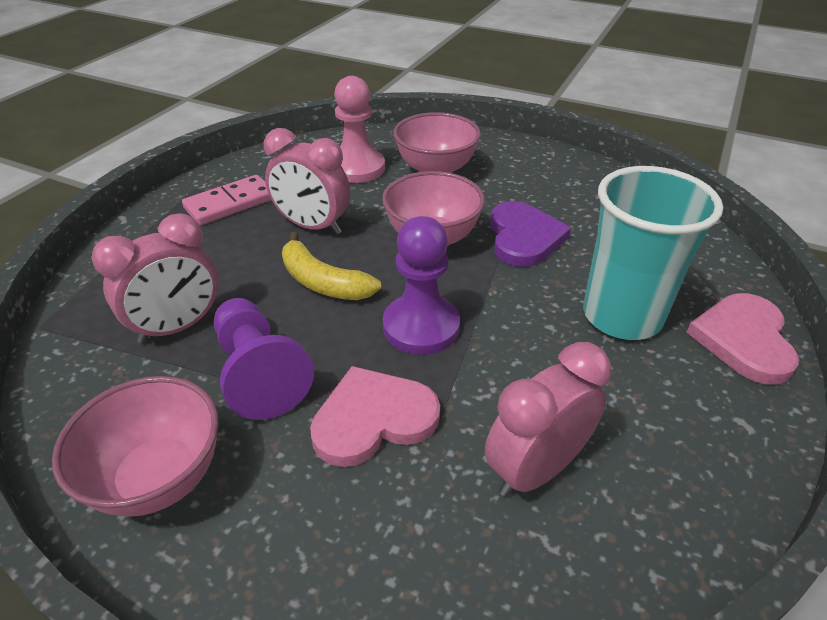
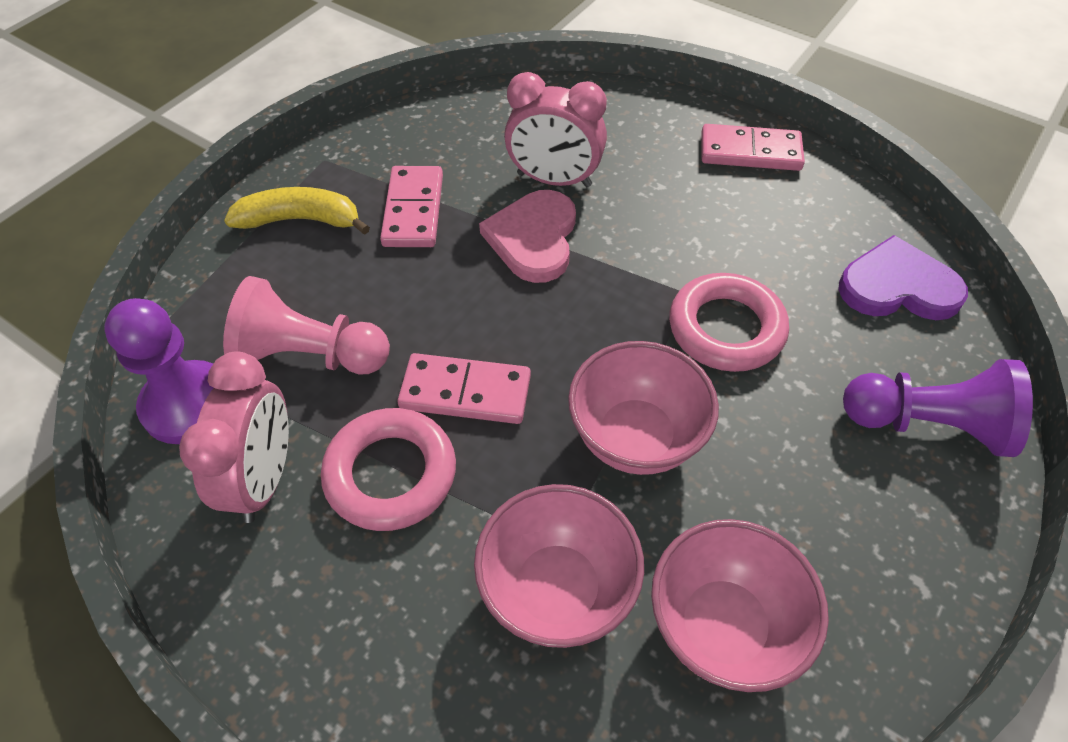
pink clock: 3 -> 2
pink domino: 1 -> 3
pink heart: 2 -> 1
pink ring: 0 -> 2
turquoise cup: 1 -> 0

